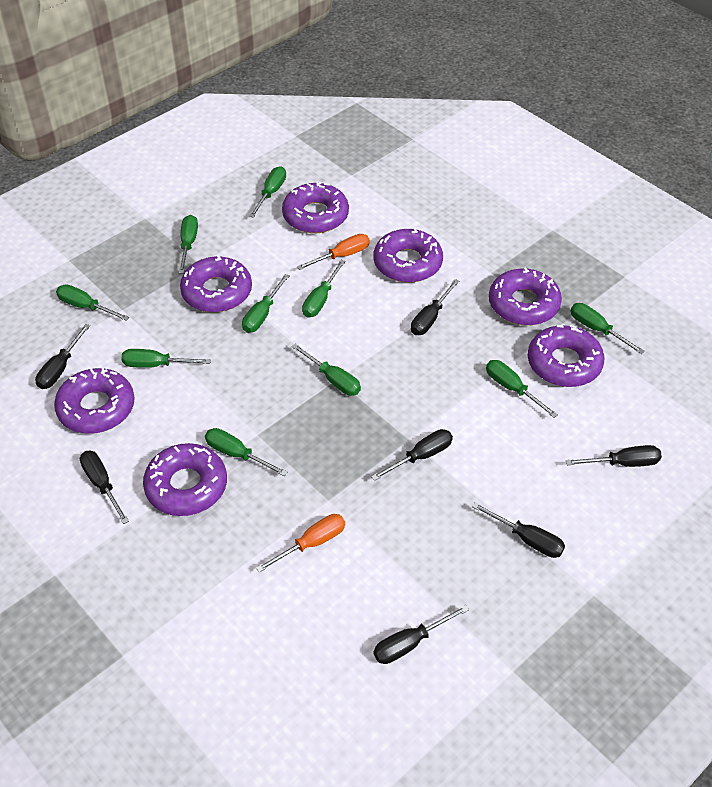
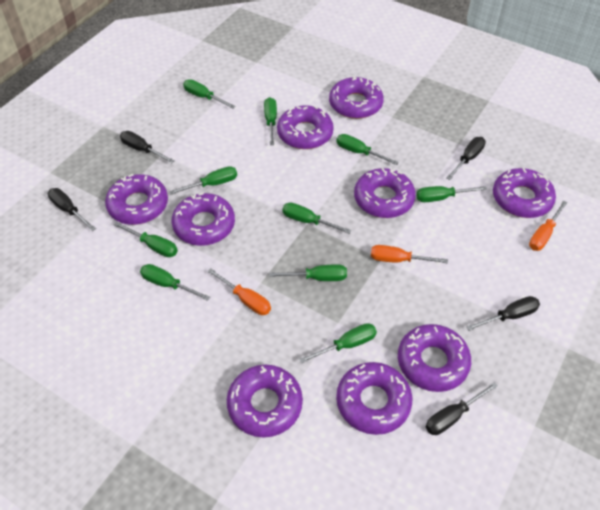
black screwdriver: 7 -> 5
orange screwdriver: 2 -> 3
purple donut: 7 -> 9

